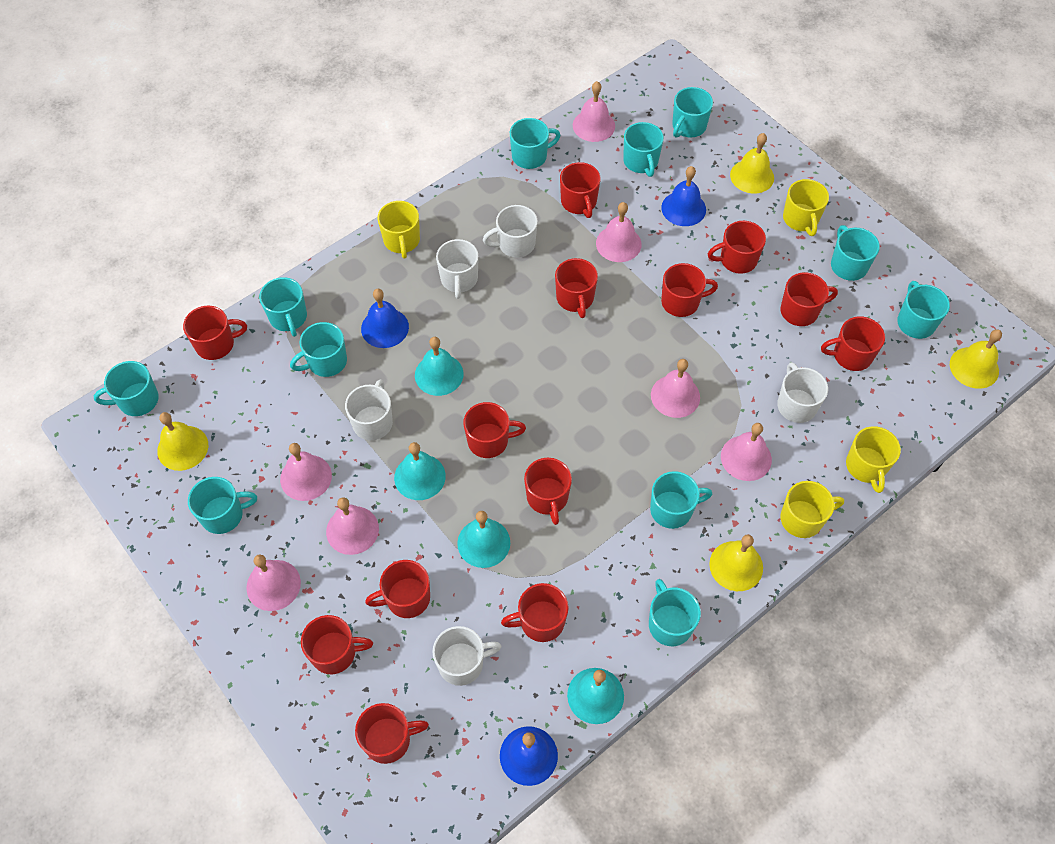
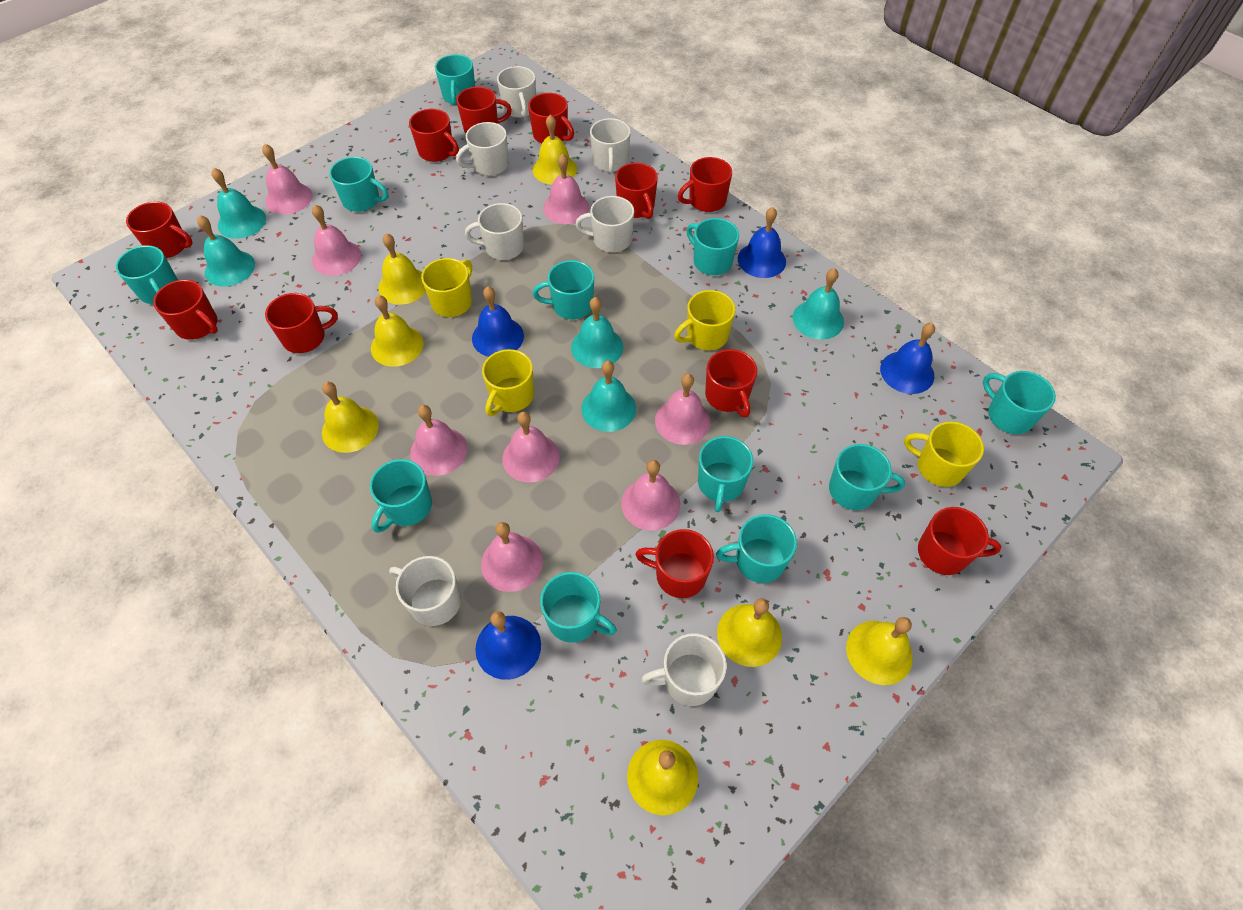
blue bell: 3 -> 4
pink bell: 7 -> 8
red mug: 13 -> 11
turquoise bell: 4 -> 5
white mug: 5 -> 7
yellow bell: 4 -> 7

